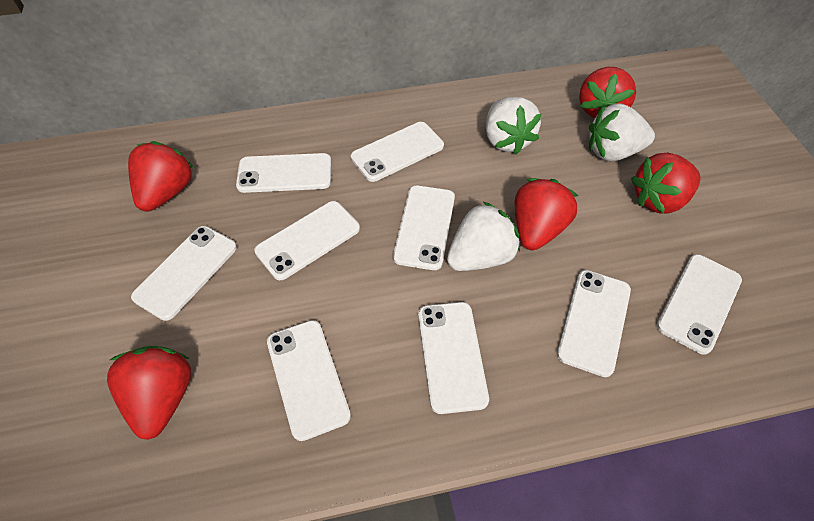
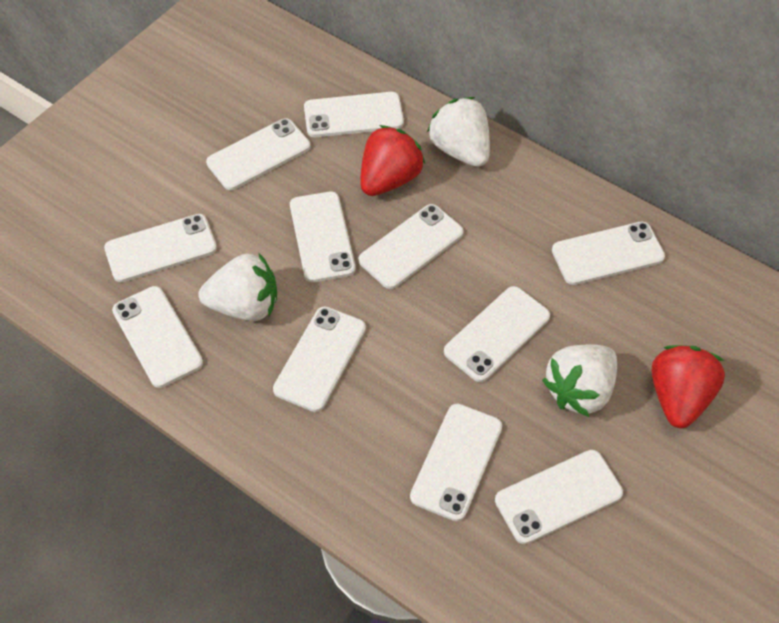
red strawberry: 5 -> 2
white phone: 9 -> 11

